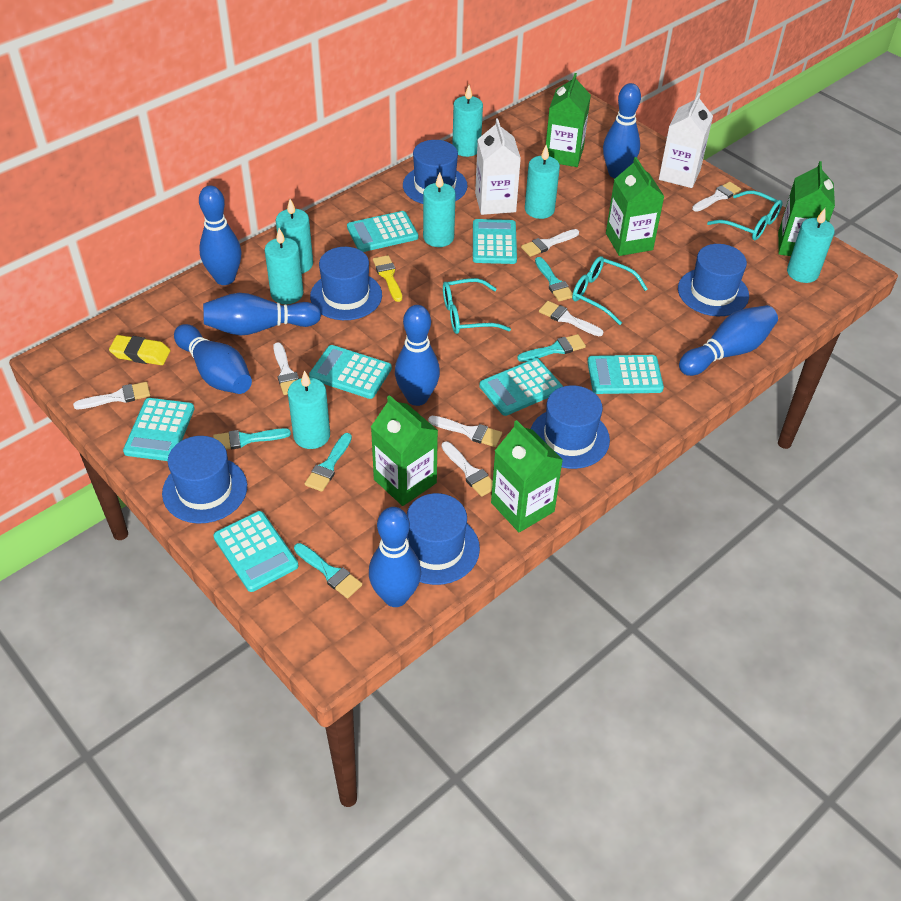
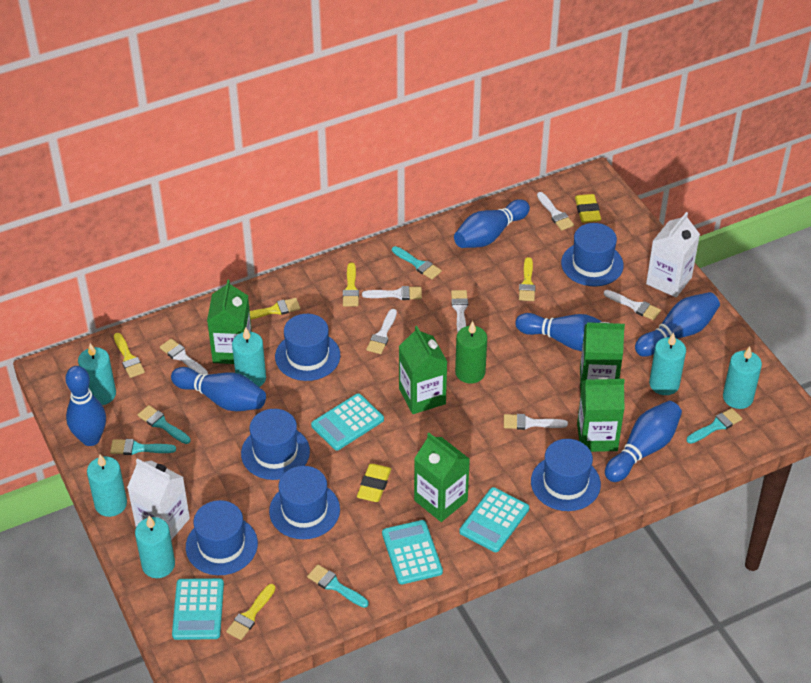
blue bowling pin: 7 -> 6
green candle: 0 -> 1
turquoise calculator: 7 -> 4
turquoise candle: 7 -> 6
turquoise glasses: 3 -> 0
yellow brush: 1 -> 5
yellow eraser: 1 -> 2

